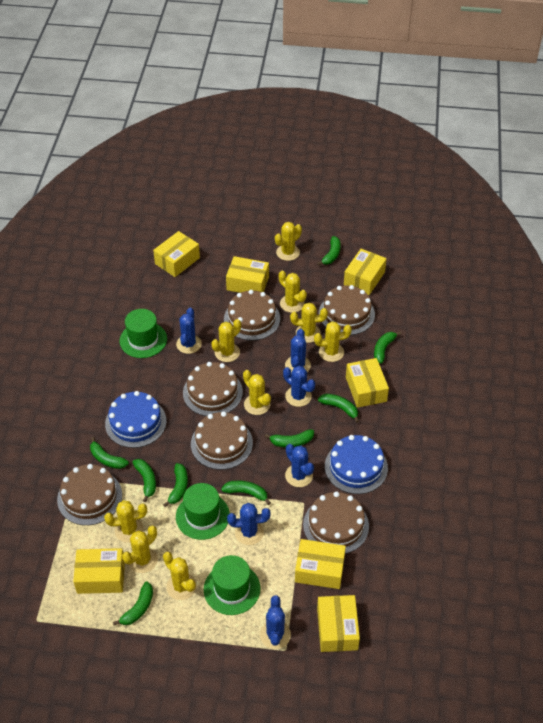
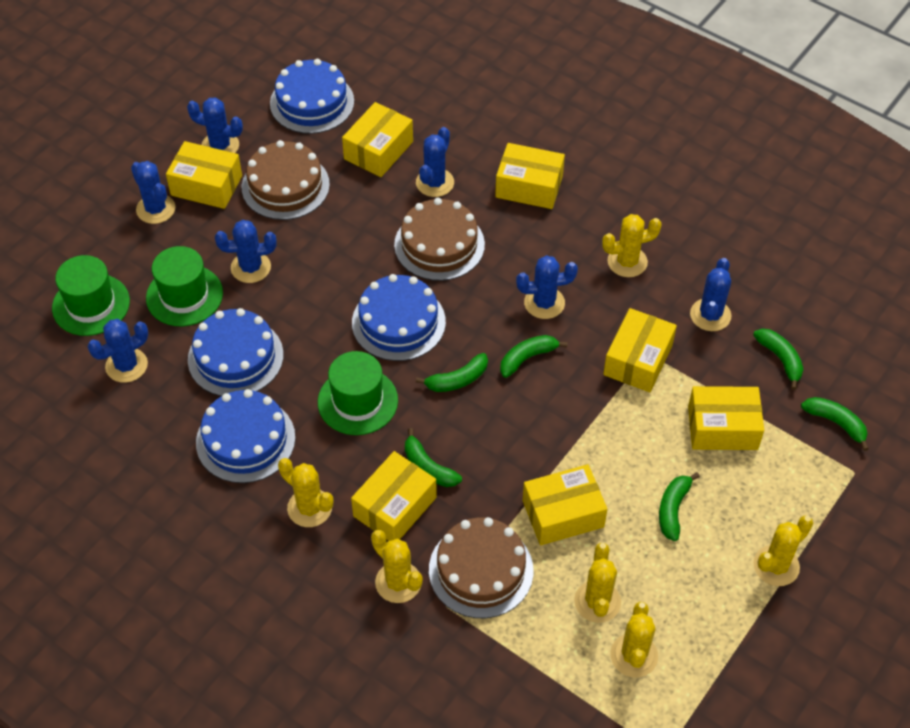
blue cactus: 6 -> 7
blue cake: 2 -> 4
brown cake: 6 -> 3
green banana: 9 -> 6
yellow cactus: 9 -> 6

